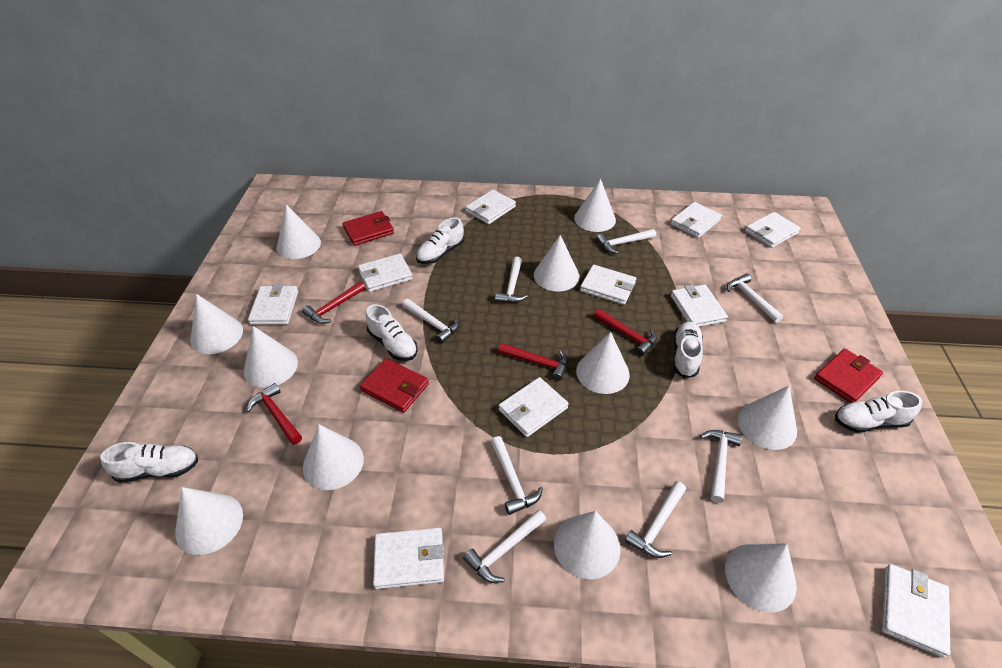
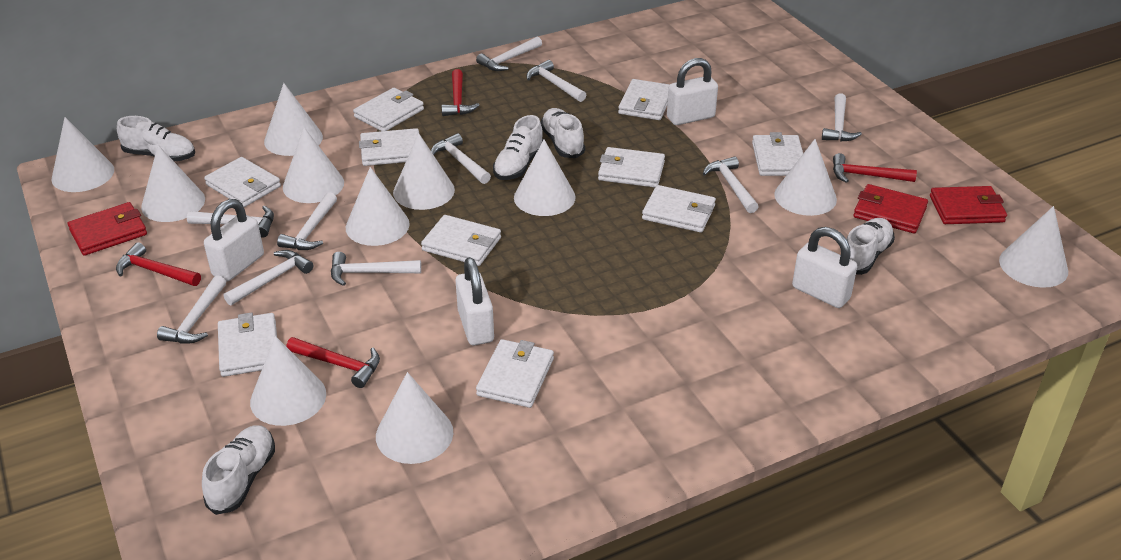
white hammer: 8 -> 10
white padlock: 0 -> 4

